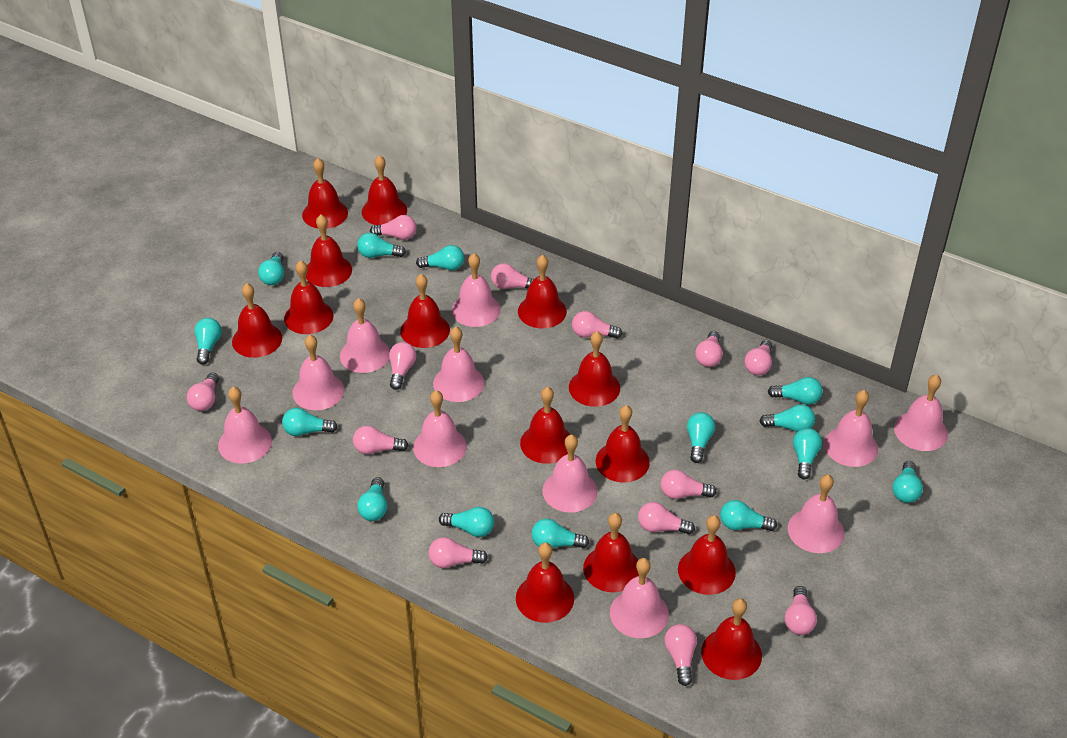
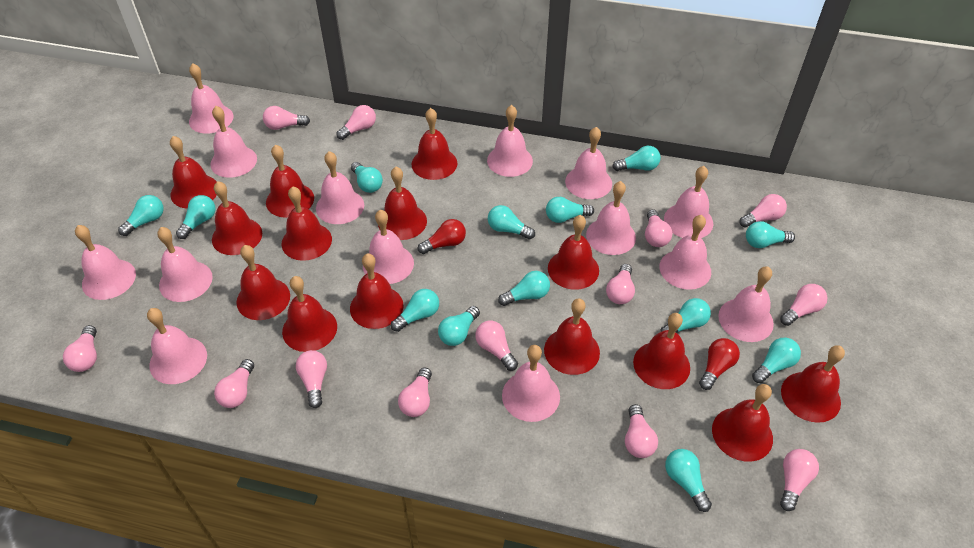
pink bell: 11 -> 14
red light bulb: 0 -> 2
turquoise light bulb: 14 -> 13

